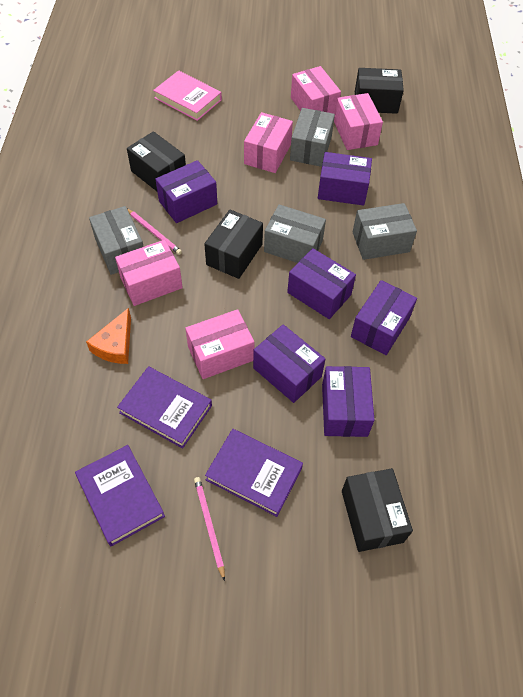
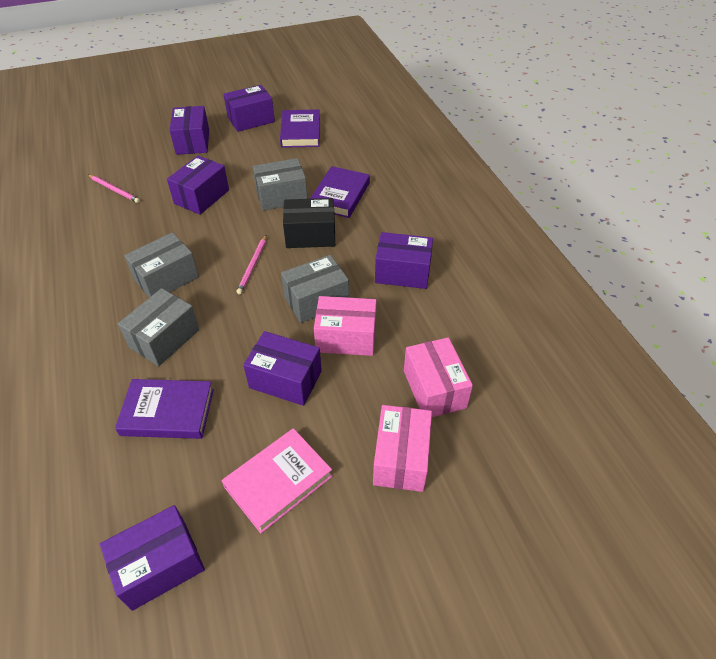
black box: 4 -> 1
orange cheese: 1 -> 0
pink box: 5 -> 3

